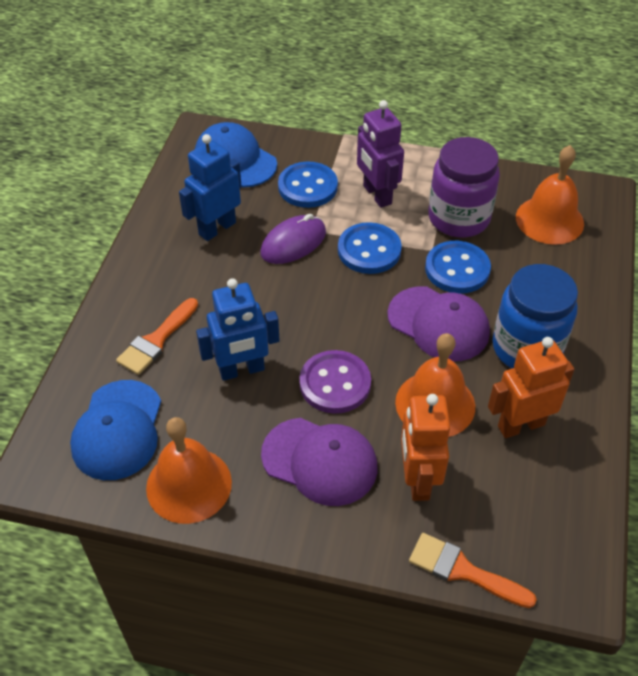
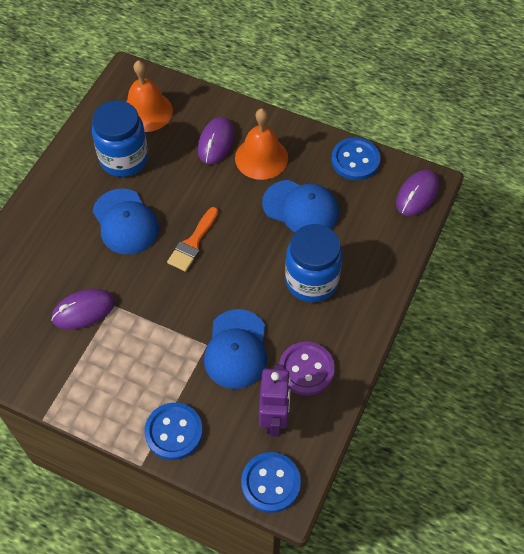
blue cap: 2 -> 3
blue jar: 1 -> 2
blue robot: 2 -> 0
orange bell: 3 -> 2
orange brush: 2 -> 1
orange robot: 2 -> 0
purple cap: 2 -> 0
purple jar: 1 -> 0
purple mouse: 1 -> 3

